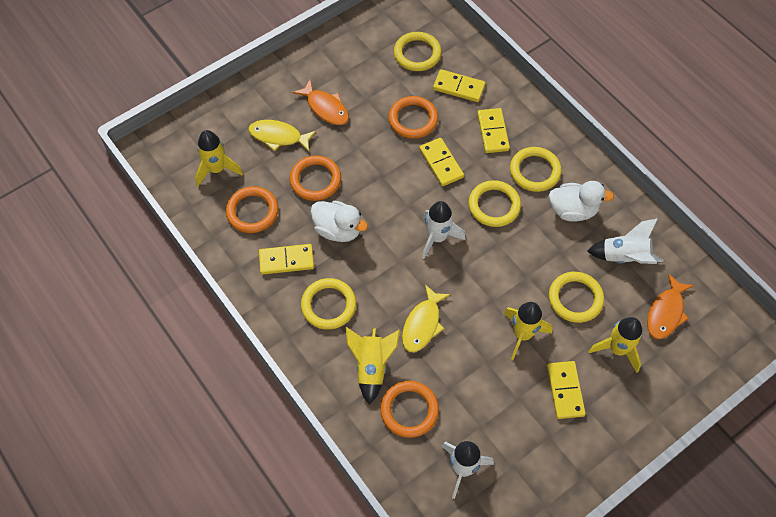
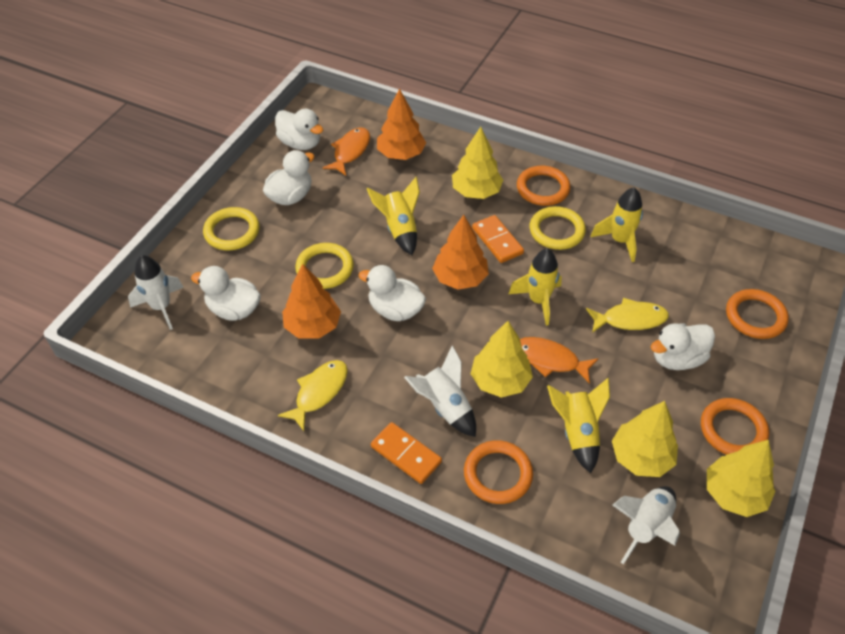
orange domino: 0 -> 2
orange tree: 0 -> 3
white duck: 2 -> 5
yellow domino: 5 -> 0
yellow ring: 5 -> 3
yellow tree: 0 -> 4

